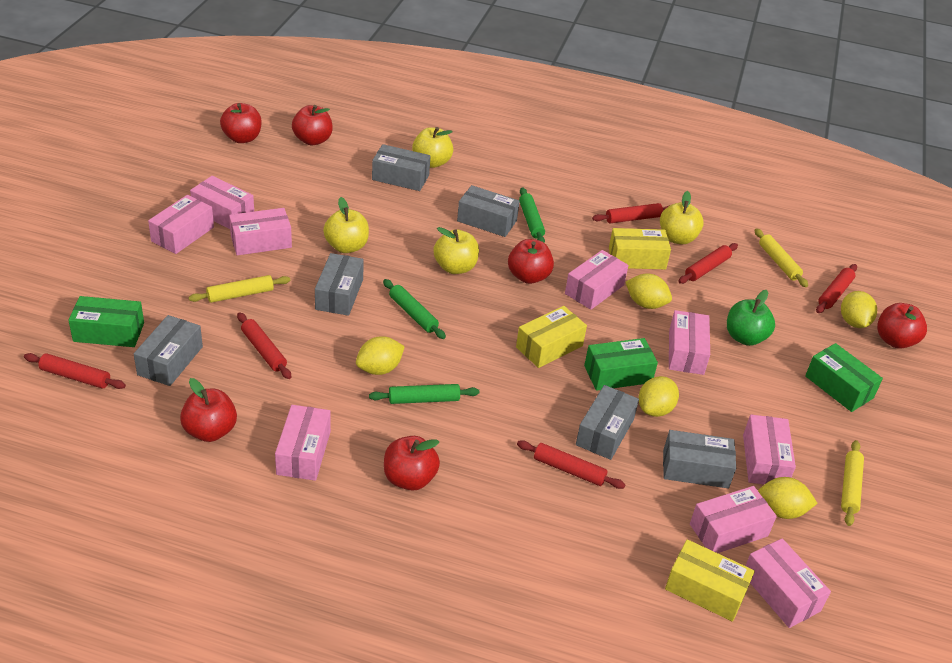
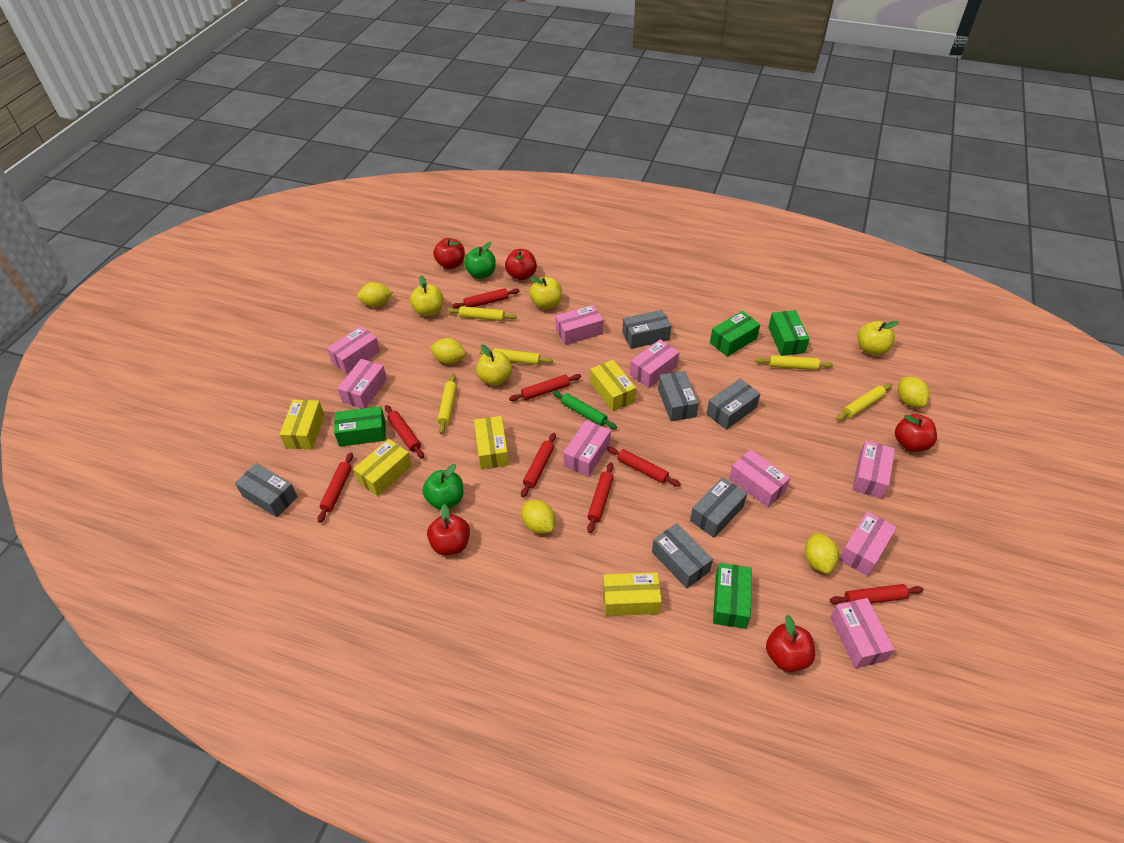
green apple: 1 -> 2
green box: 3 -> 4
green rolling pin: 3 -> 1
red apple: 6 -> 5
red rolling pin: 6 -> 8
yellow box: 3 -> 5
yellow rolling pin: 3 -> 5

